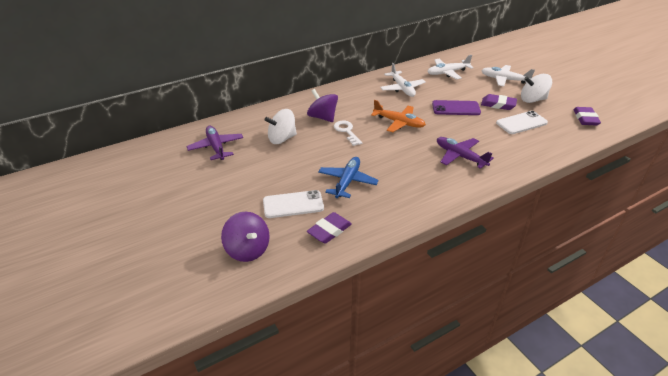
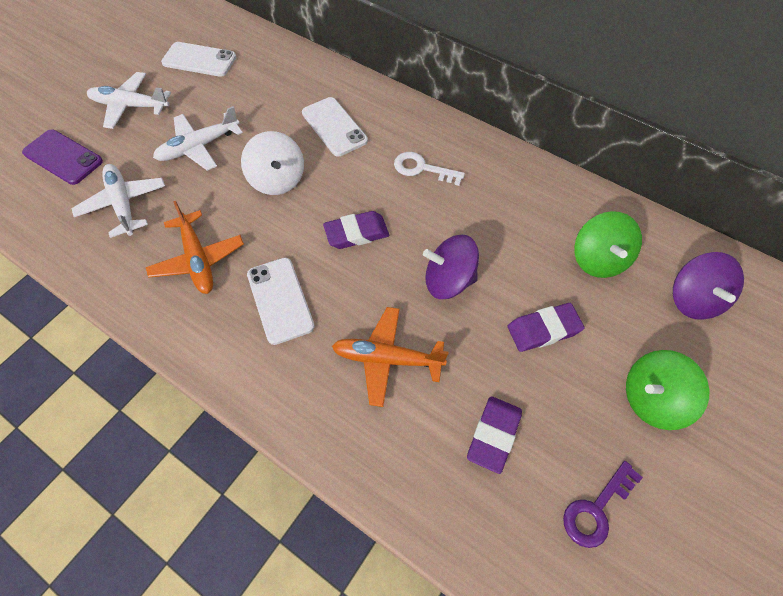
blue plane: 1 -> 0
green spinning top: 0 -> 2
orange plane: 1 -> 2
purple key: 0 -> 1
purple plane: 2 -> 0
white phone: 2 -> 3
white spinning top: 2 -> 1

